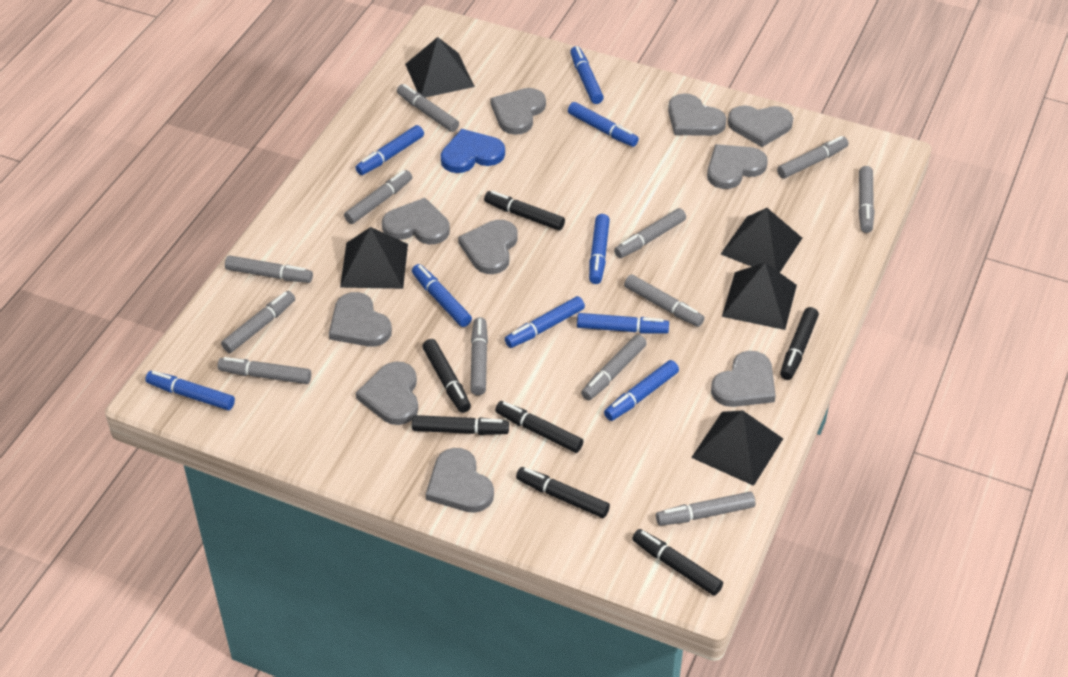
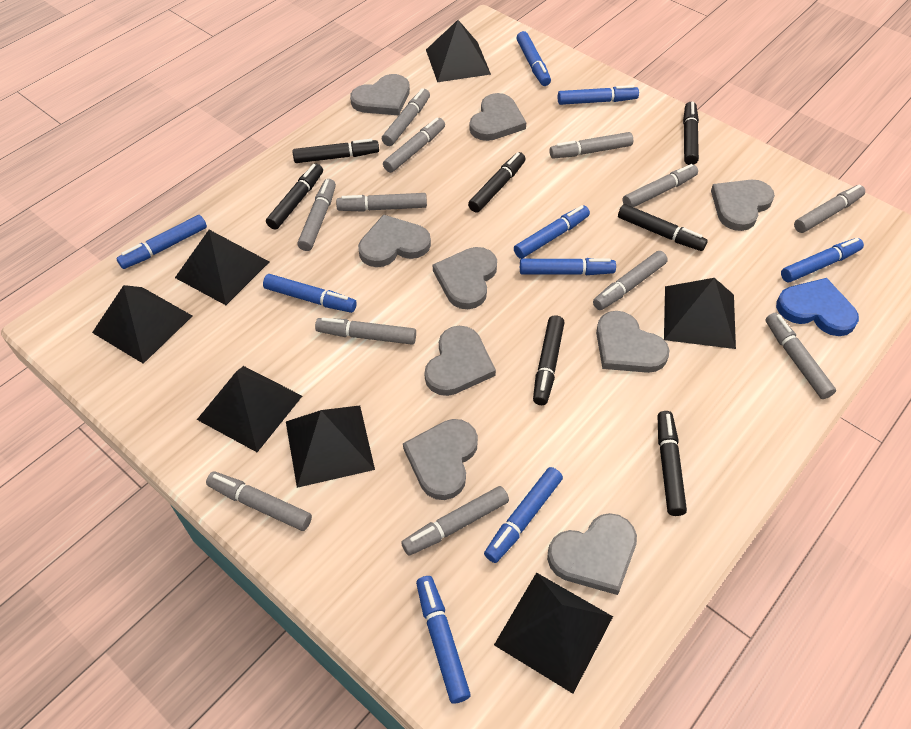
black pyramid: 5 -> 7
grey heart: 10 -> 9

